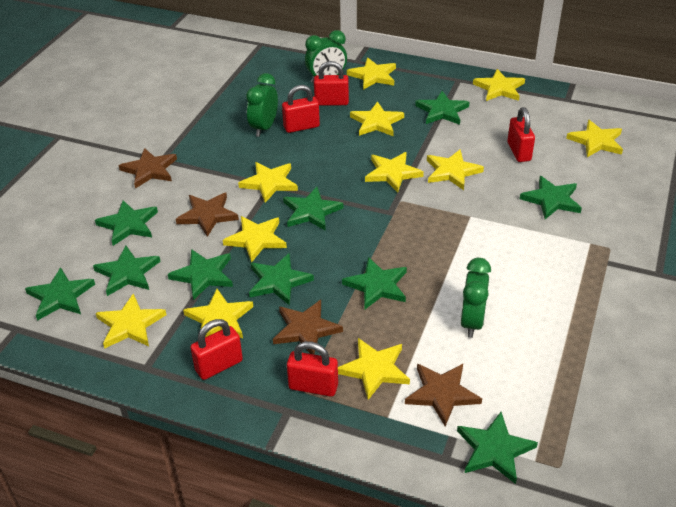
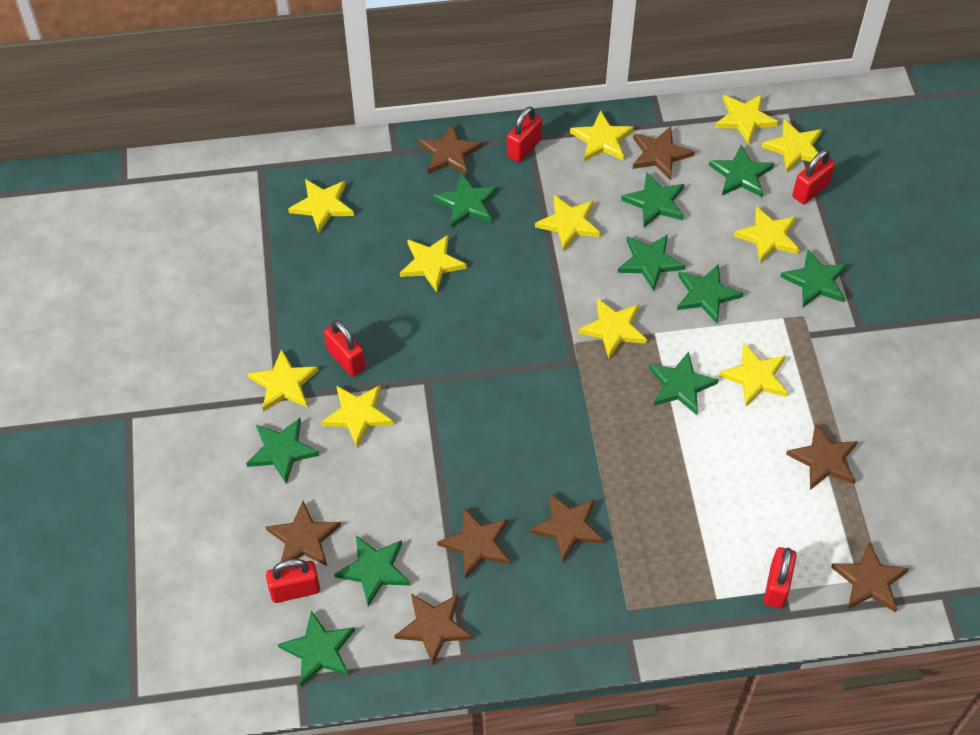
brown star: 4 -> 8
green clock: 3 -> 0

